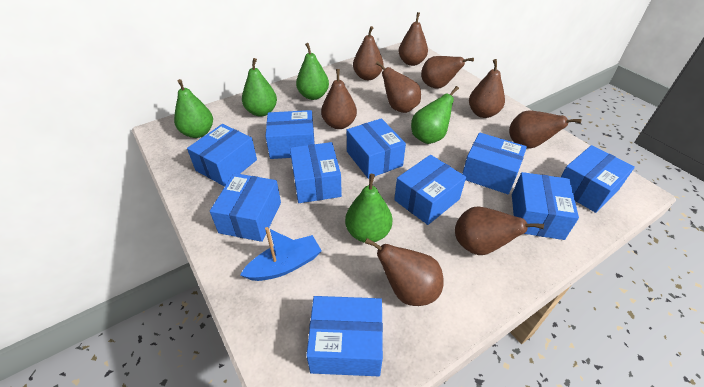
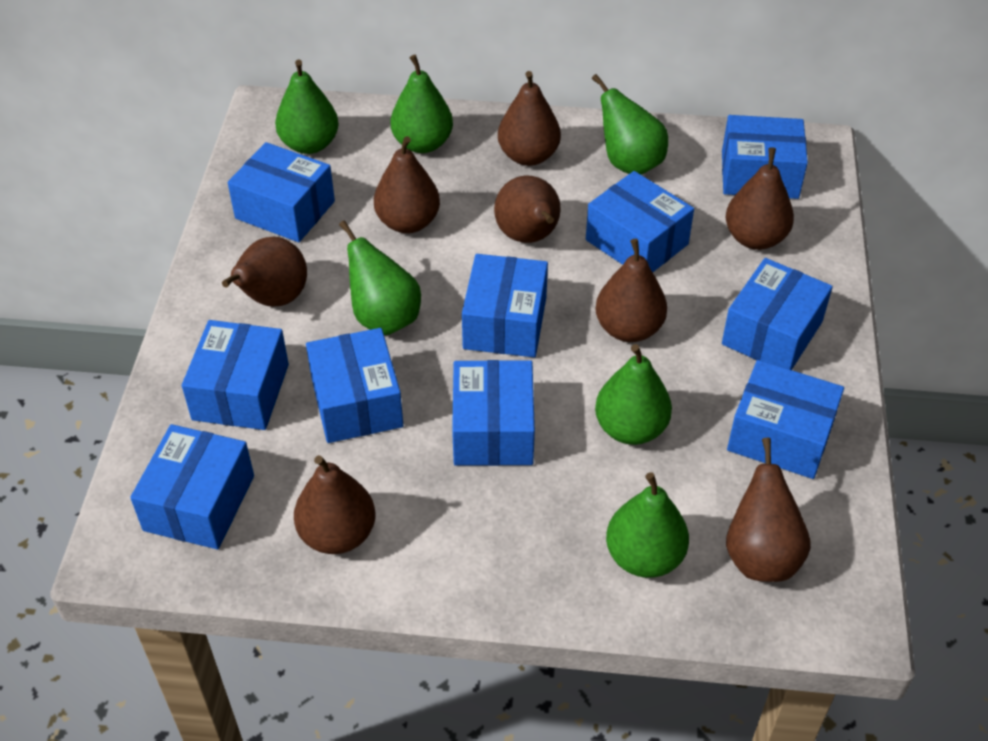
blue boat: 1 -> 0
brown pear: 9 -> 8
green pear: 5 -> 6

